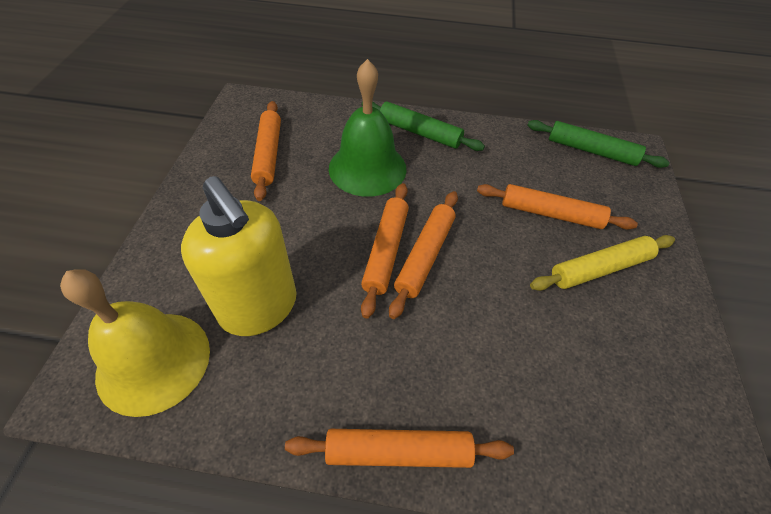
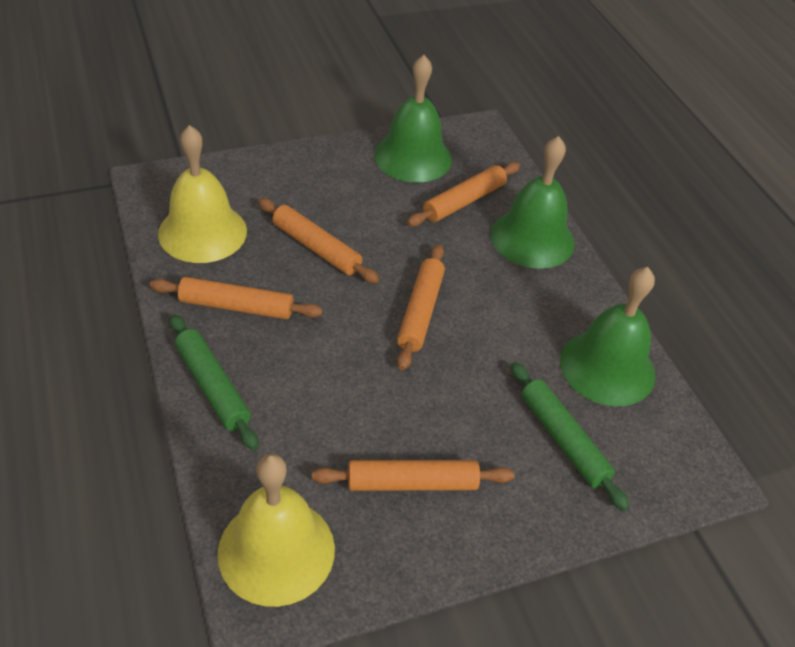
green bell: 1 -> 3
yellow bell: 1 -> 2
yellow rolling pin: 1 -> 0
yellow soap dispenser: 1 -> 0

